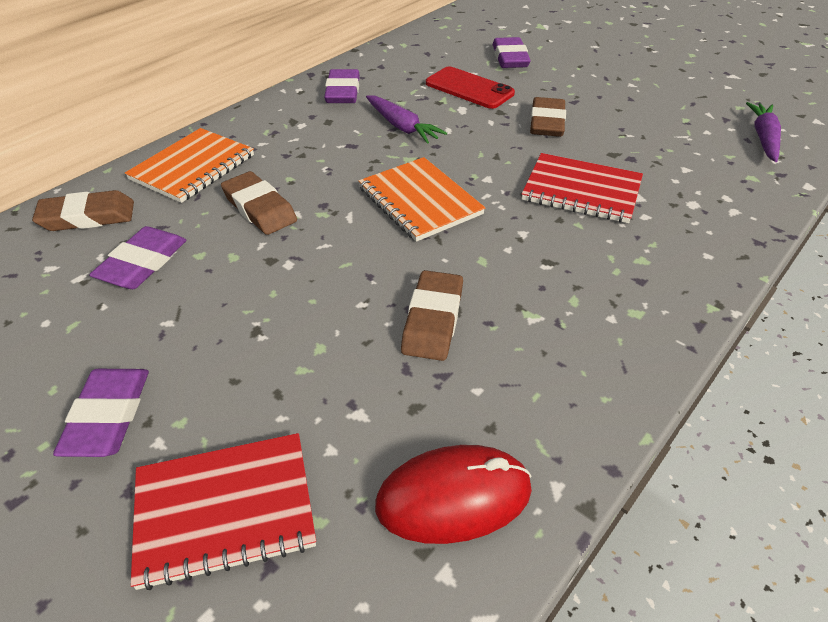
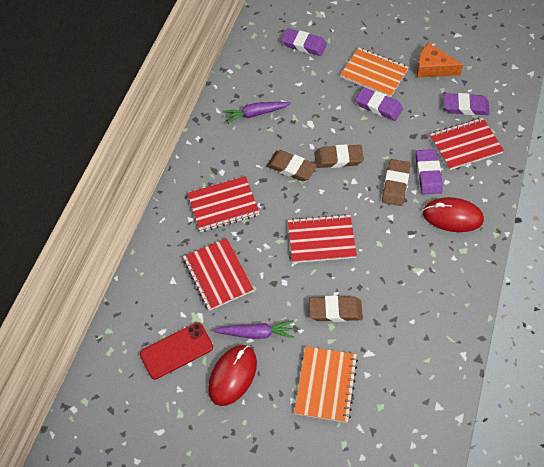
orange cheese: 0 -> 1
red mouse: 1 -> 2
red notebook: 2 -> 4

